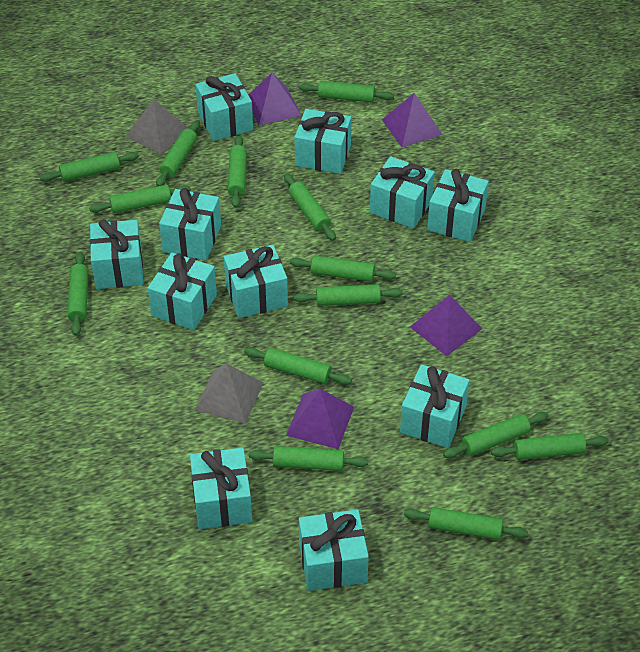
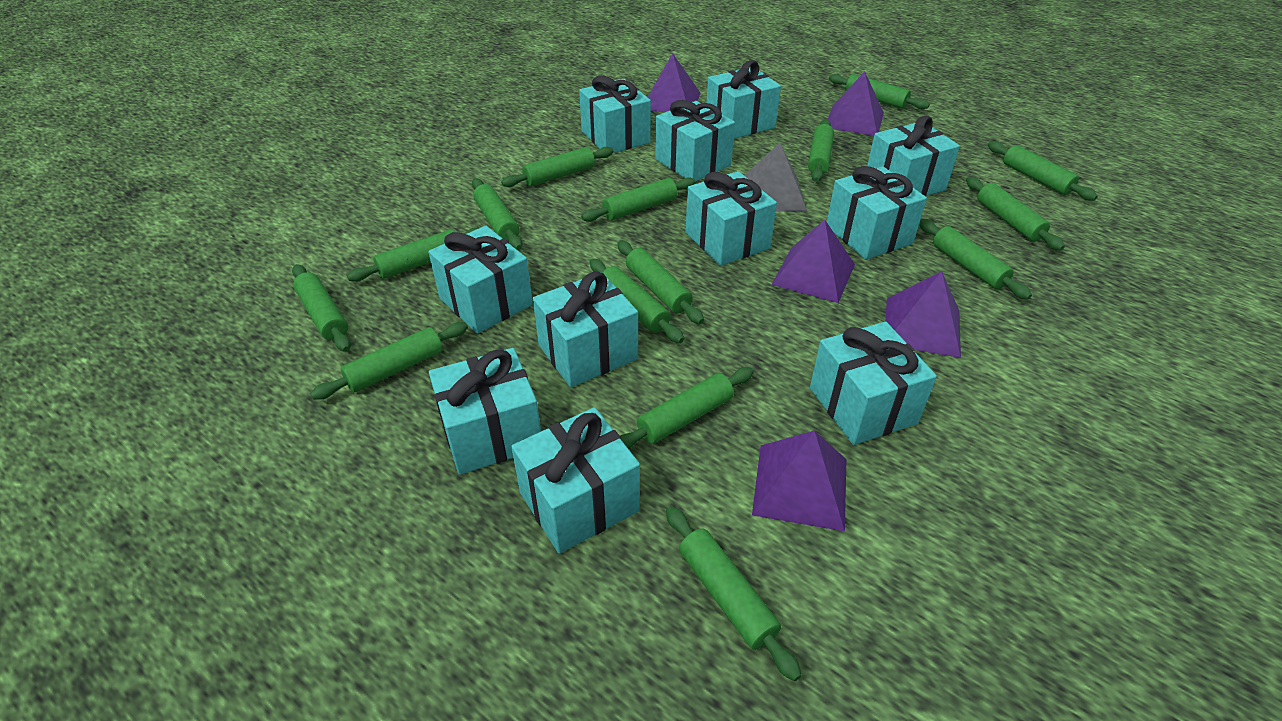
green rolling pin: 14 -> 15
grey pyramid: 2 -> 1
purple pyramid: 4 -> 5

